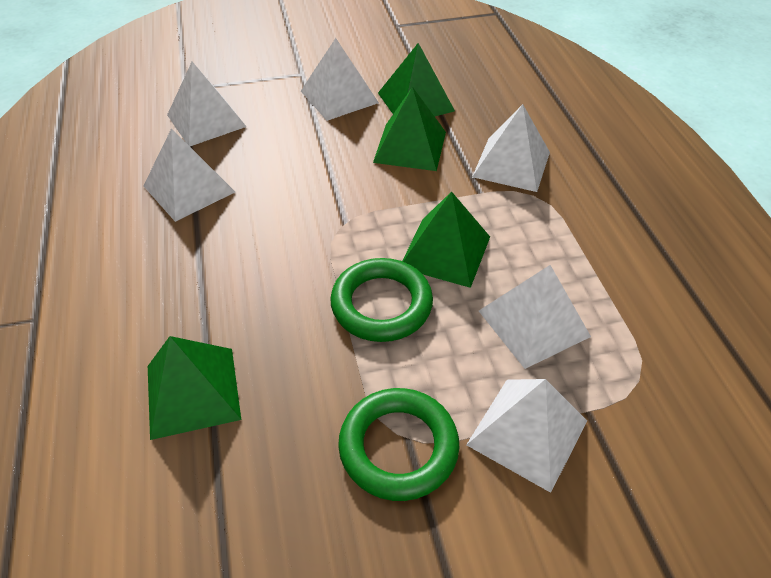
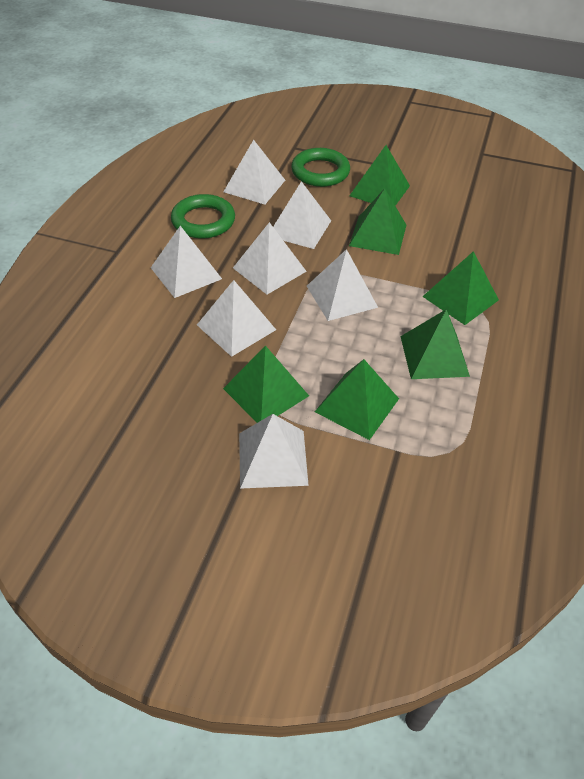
green pyramid: 4 -> 6
white pyramid: 6 -> 7

